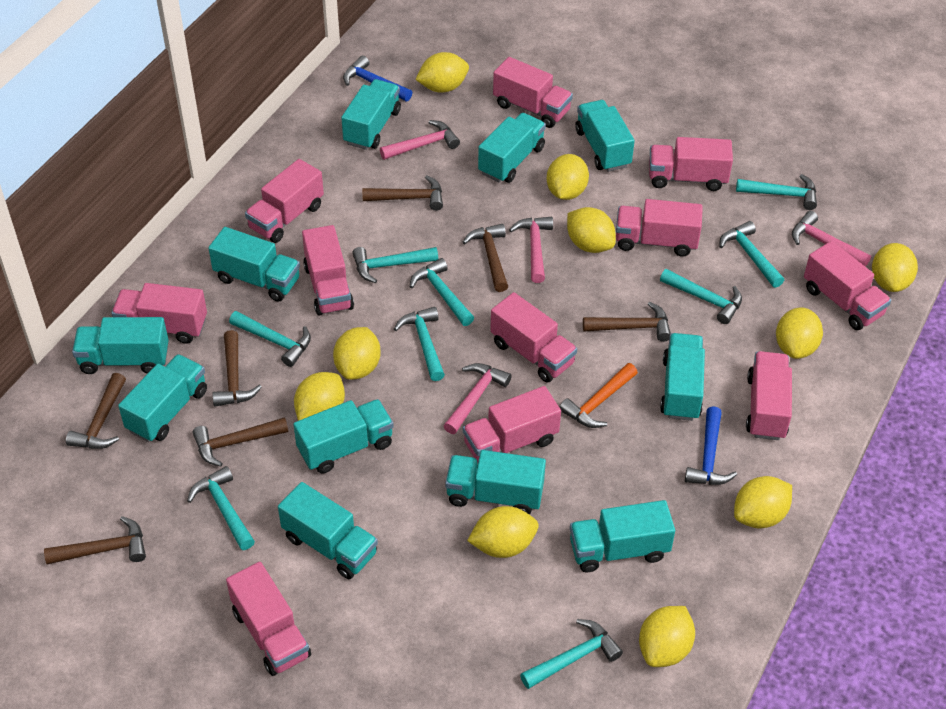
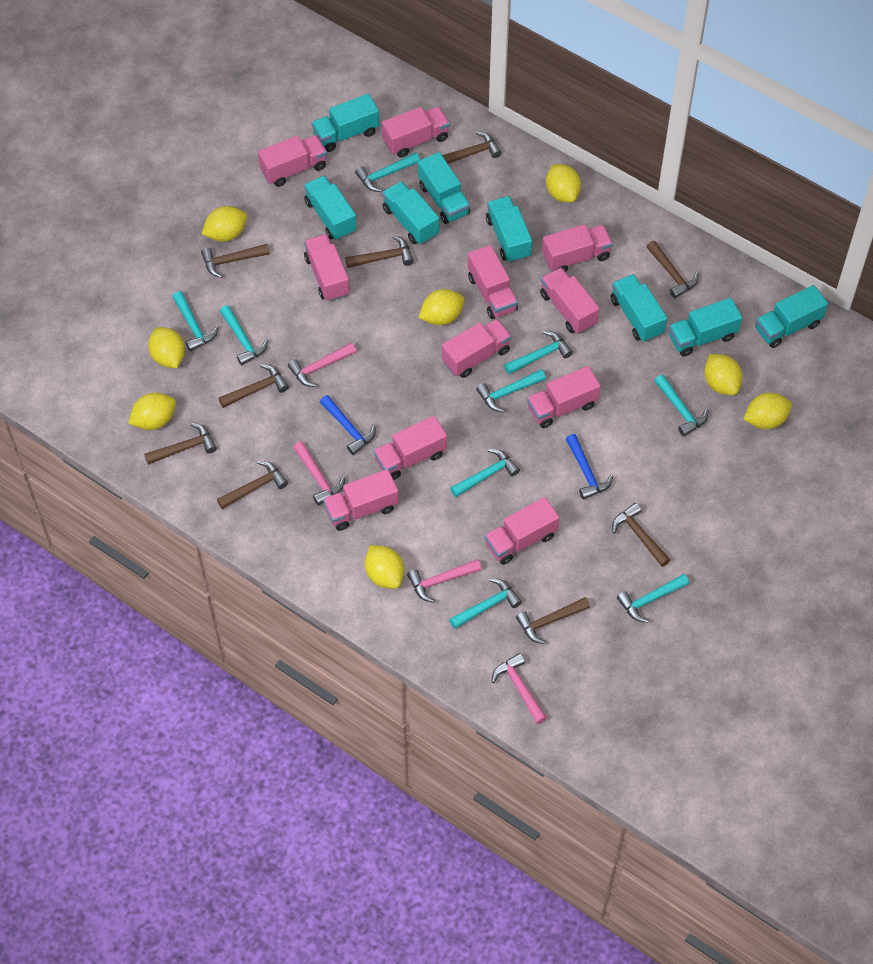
brown hammer: 7 -> 9
orange hammer: 1 -> 0
turquoise truck: 11 -> 8
yellow lemon: 10 -> 8

